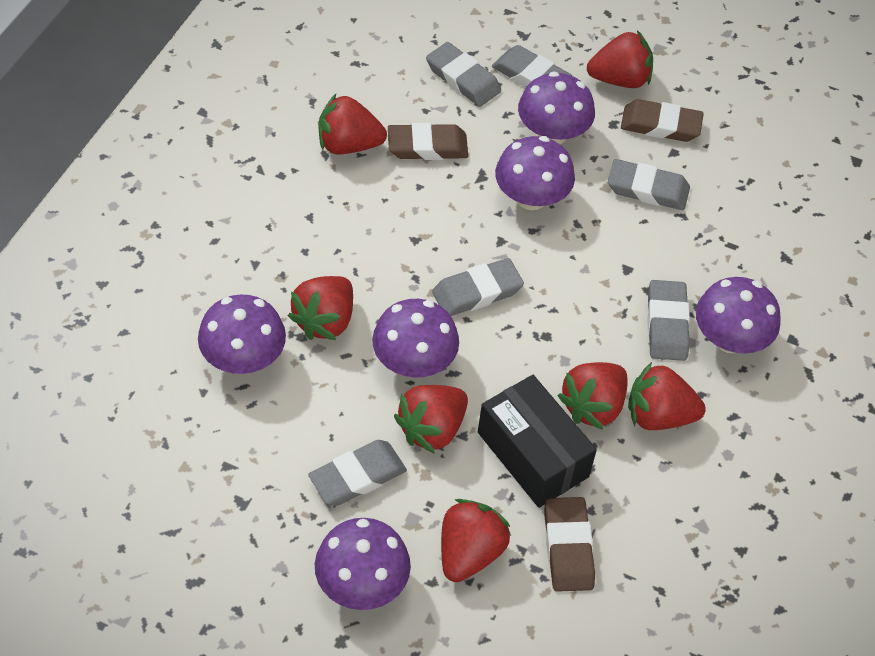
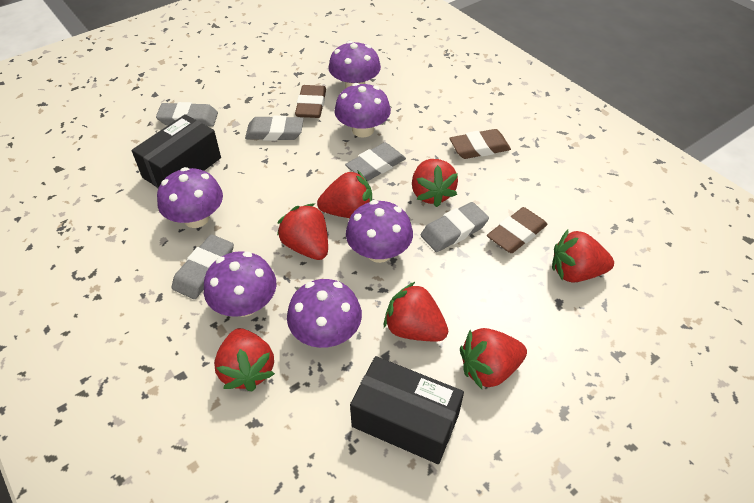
black box: 1 -> 2
grey eraser: 6 -> 5

